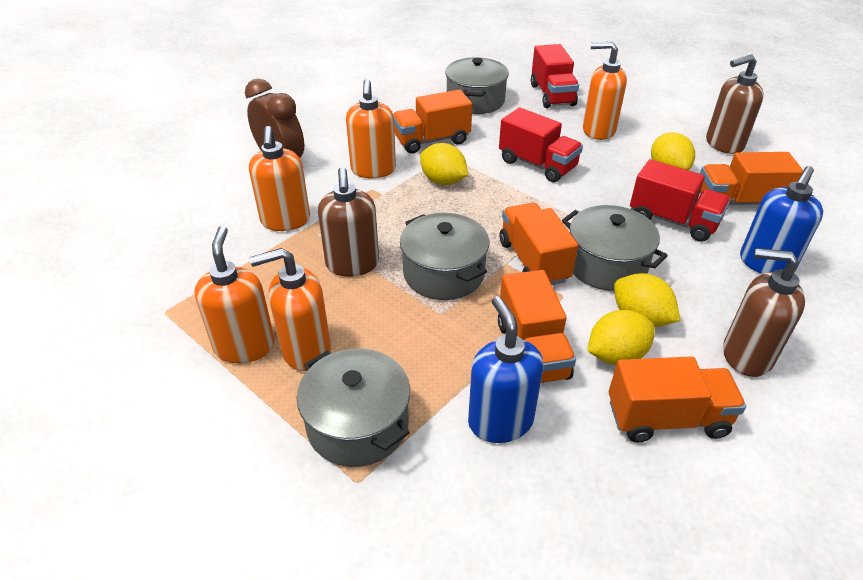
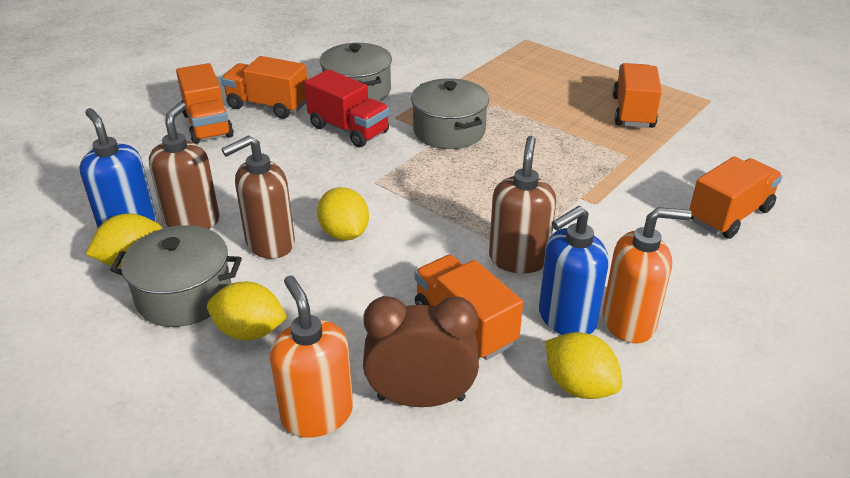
grey pot: 4 -> 3
orange soap dispenser: 5 -> 2
red truck: 3 -> 1

